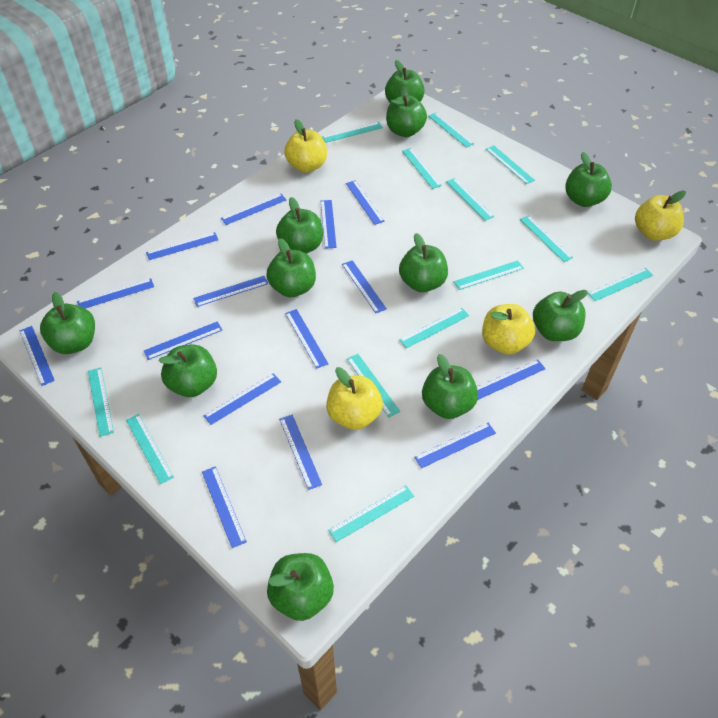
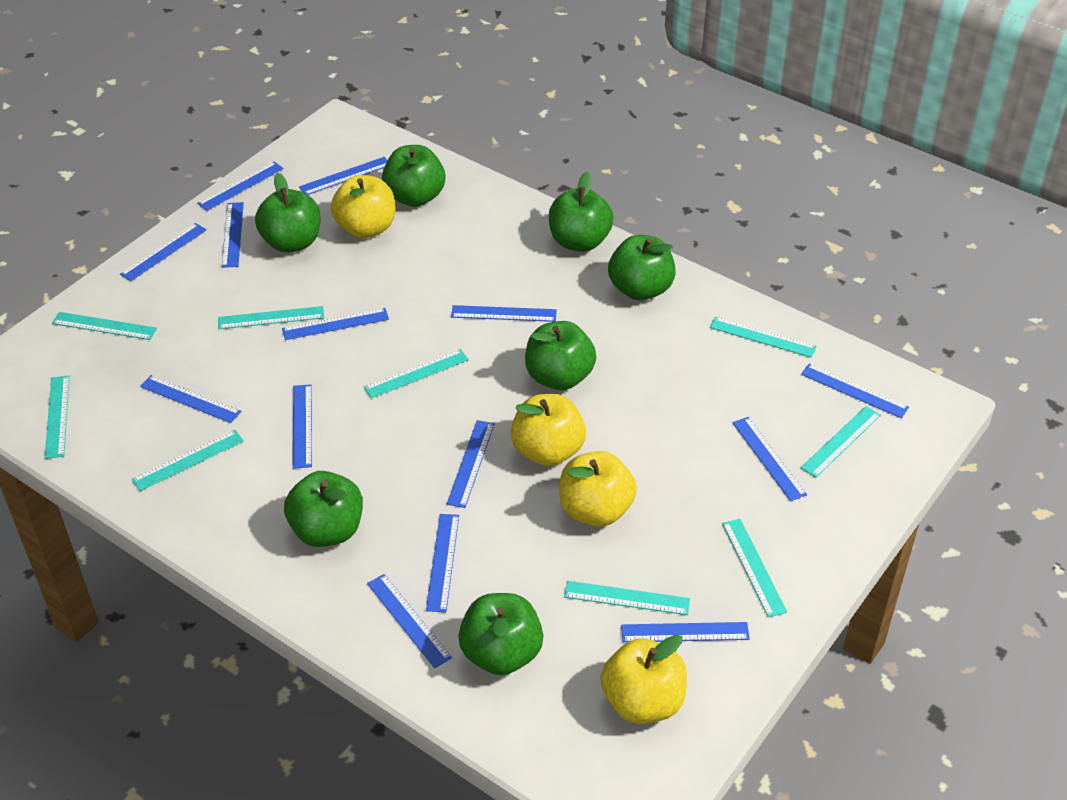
blue ruler: 15 -> 14
green apple: 11 -> 7
turquoise ruler: 13 -> 9

